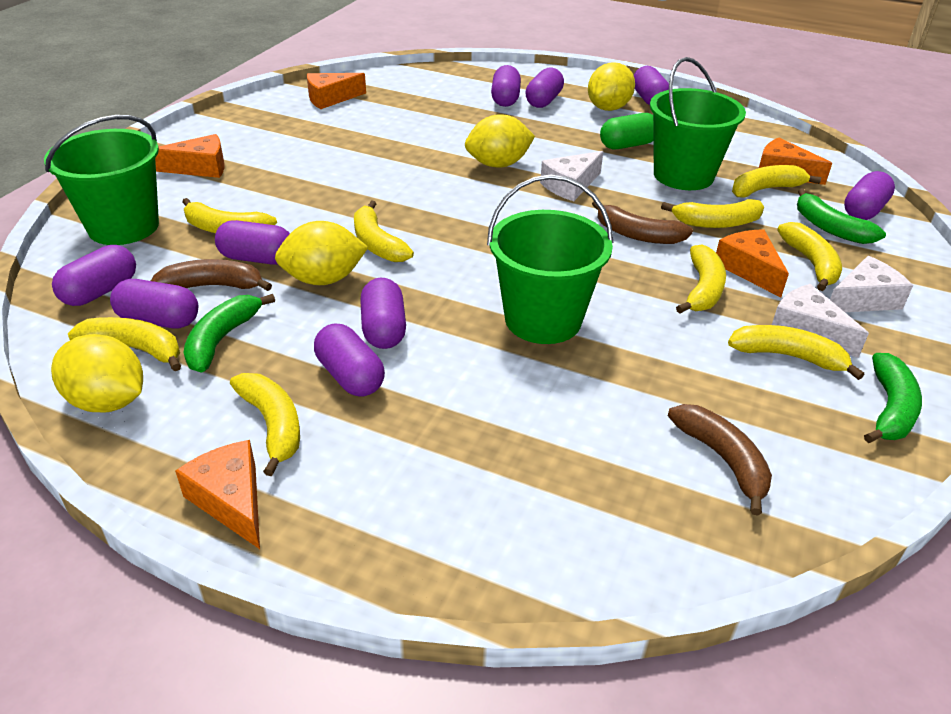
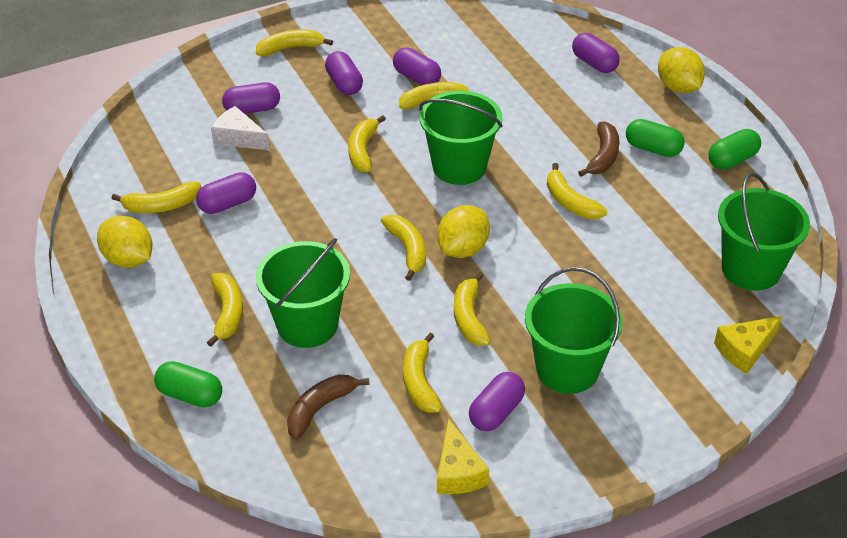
brown banana: 3 -> 2
green banana: 3 -> 0
green bucket: 3 -> 4
green capsule: 1 -> 3
orange cheese: 5 -> 0
purple capsule: 9 -> 6
white cheese: 3 -> 1
yellow cheese: 0 -> 2
yellow lemon: 4 -> 3

